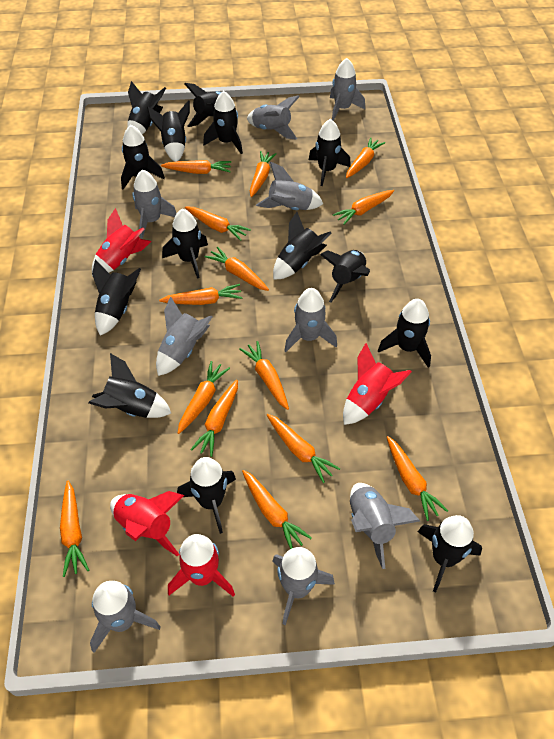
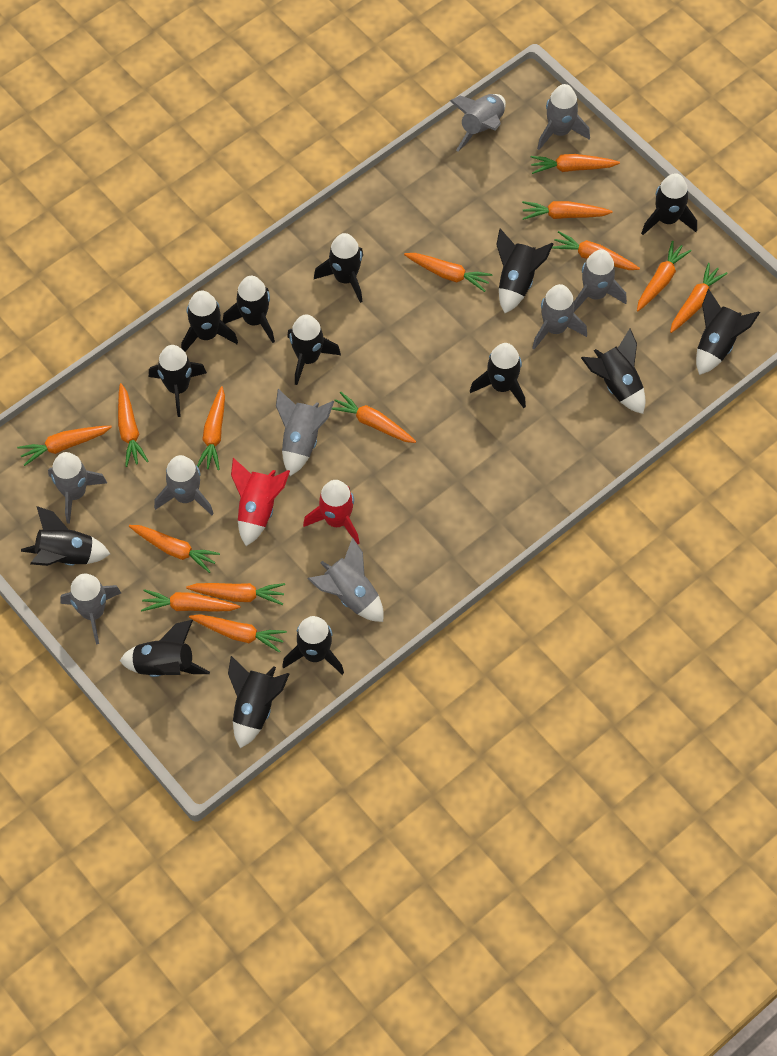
red rocket: 4 -> 2

